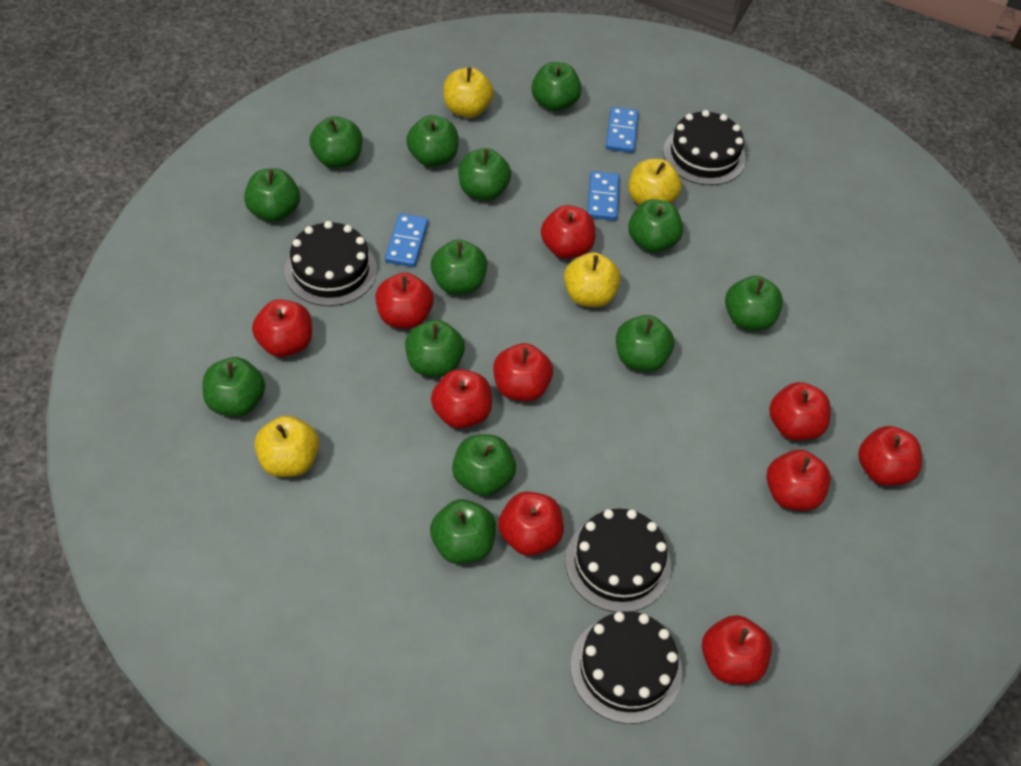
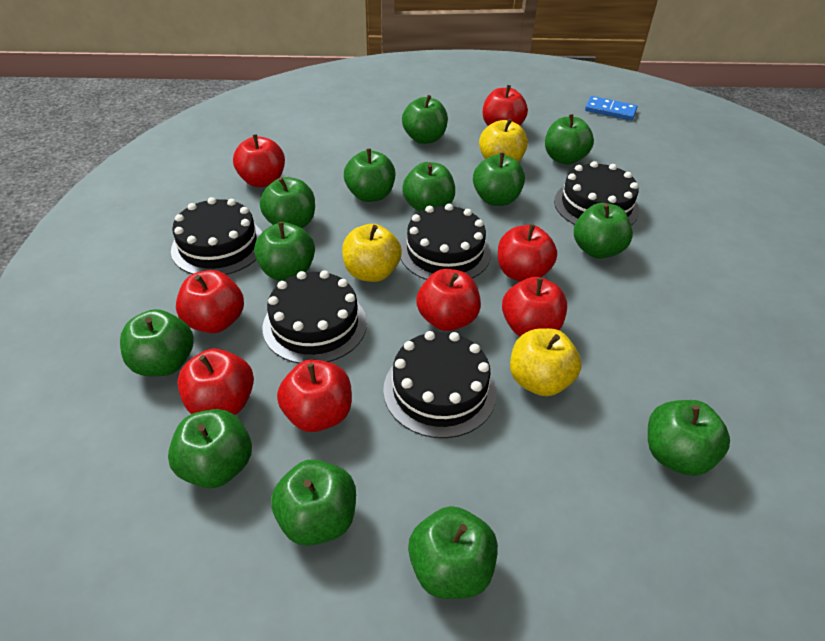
black cake: 4 -> 5
blue domino: 3 -> 1
red apple: 10 -> 8
yellow apple: 4 -> 3

